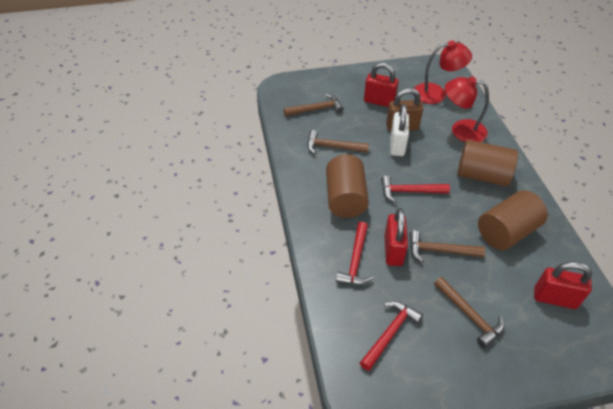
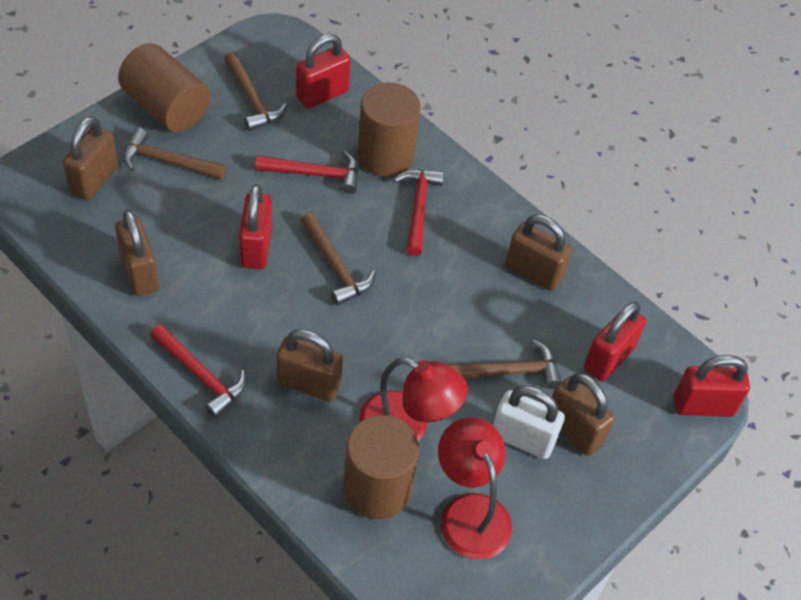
brown padlock: 1 -> 5
red padlock: 3 -> 4

